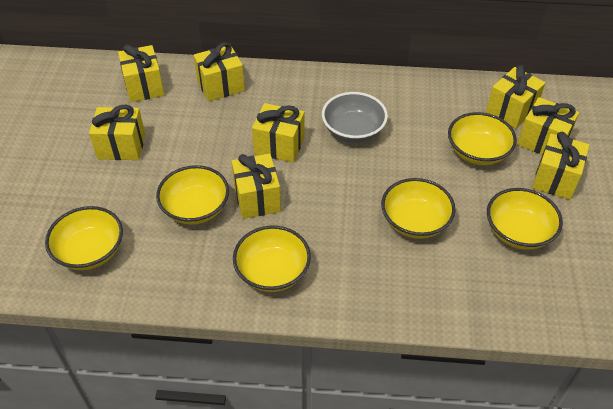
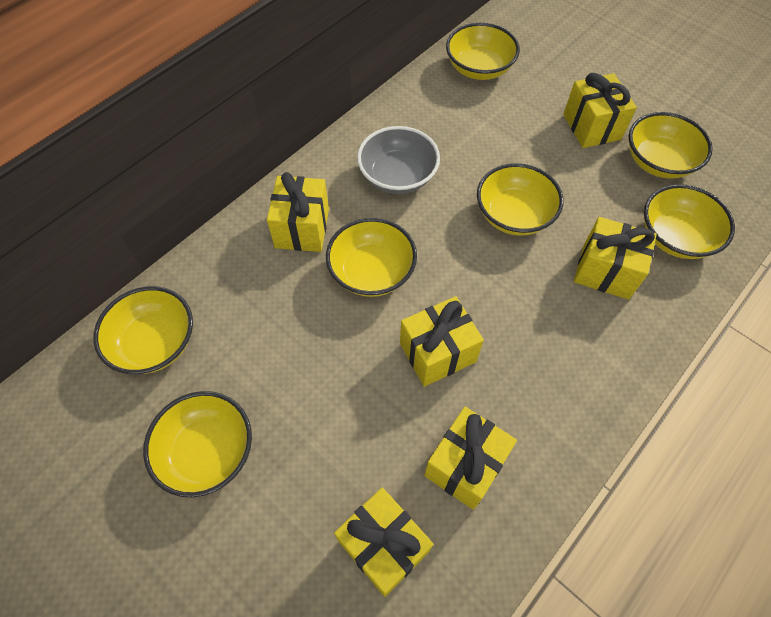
yellow bowl: 6 -> 7
yellow gift: 8 -> 6

